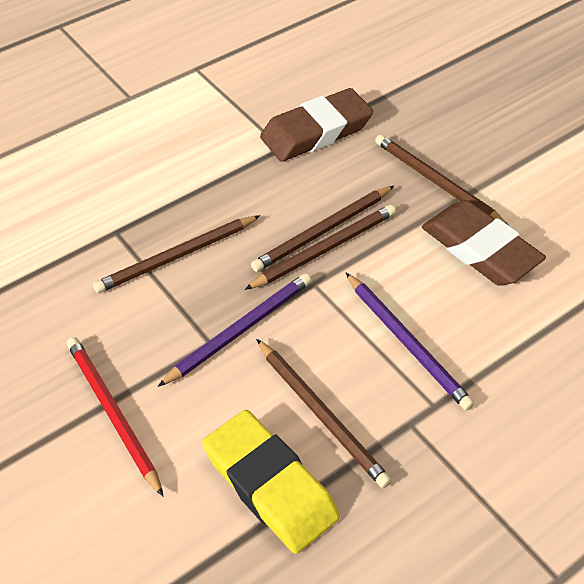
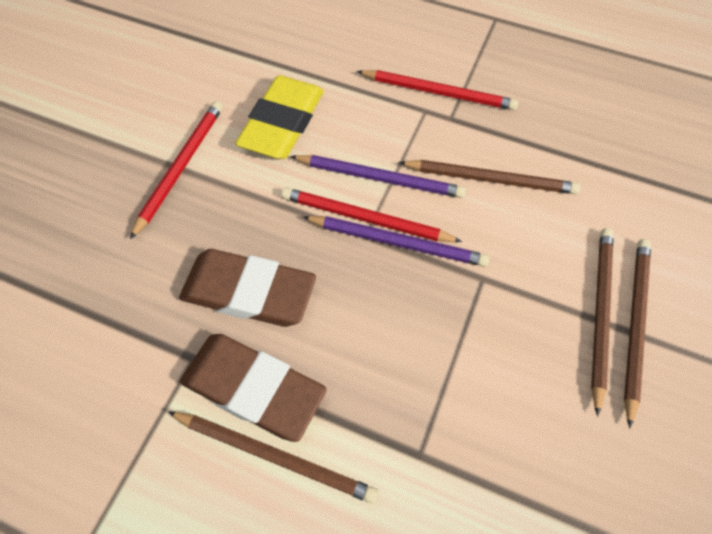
brown pencil: 5 -> 4
red pencil: 1 -> 3

